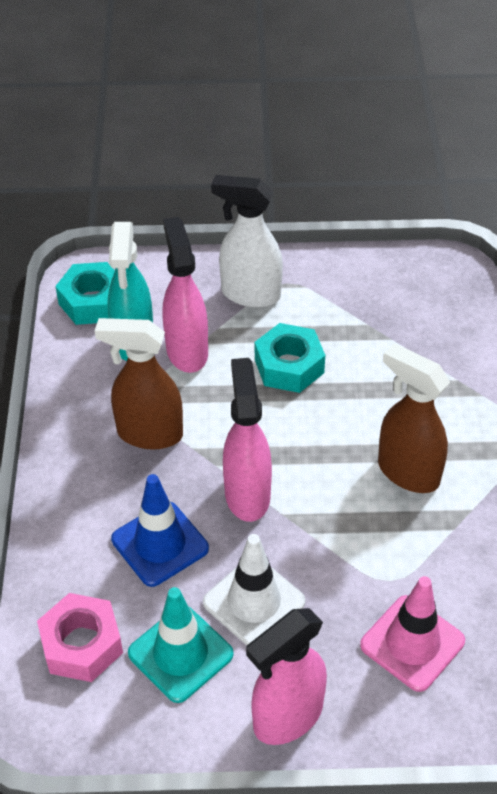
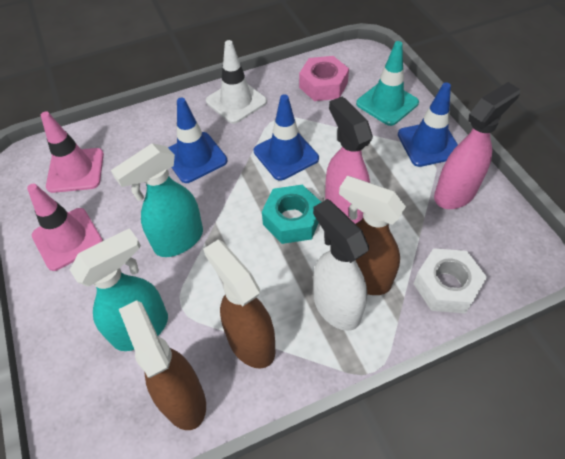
blue traffic cone: 1 -> 3
brown spray bottle: 2 -> 3
pink spray bottle: 3 -> 2
pink traffic cone: 1 -> 2
turquoise nut: 2 -> 1
turquoise spray bottle: 1 -> 2
white nut: 0 -> 1

